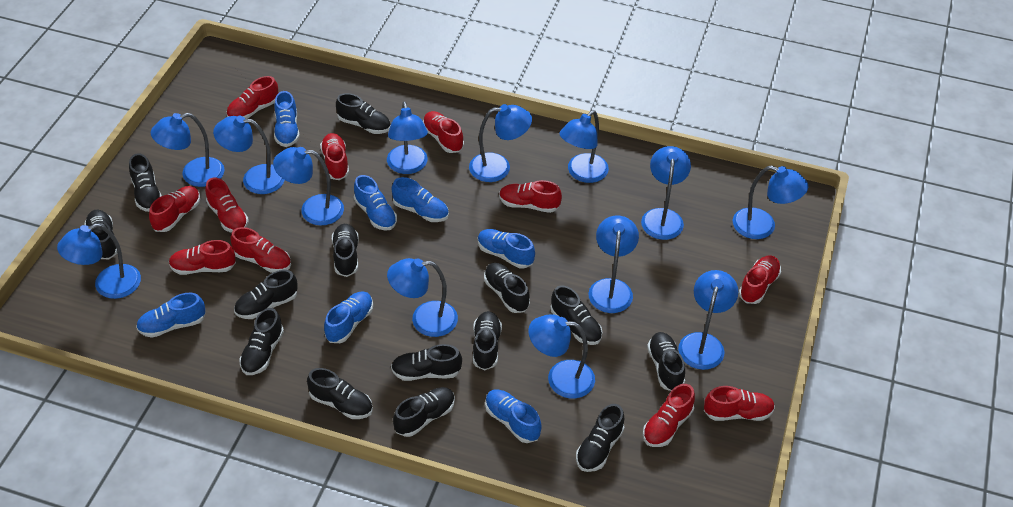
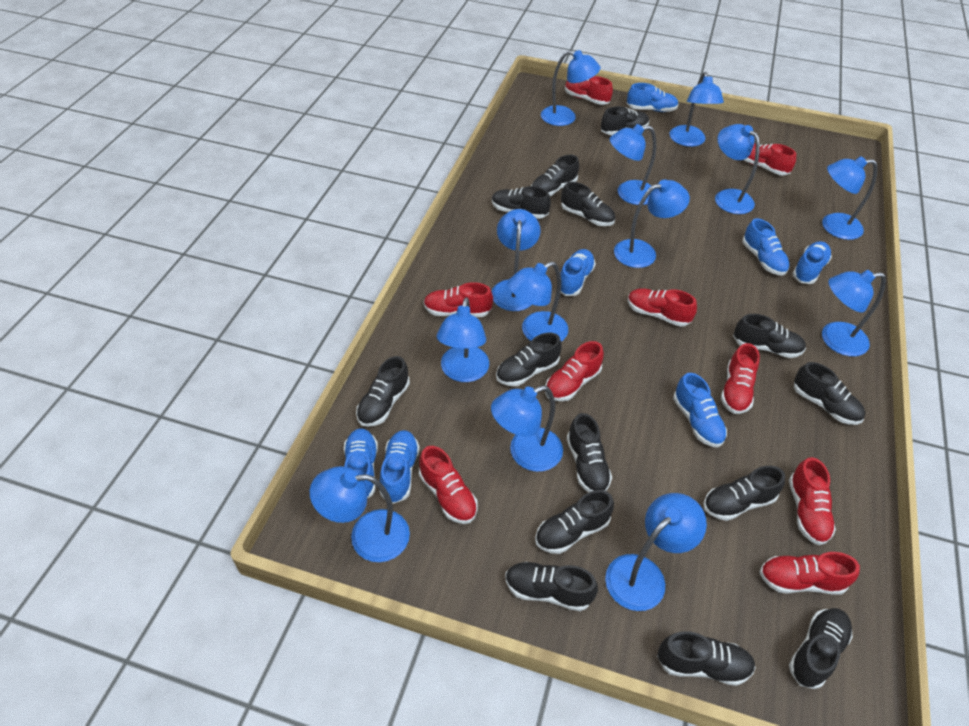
red shoe: 11 -> 9

